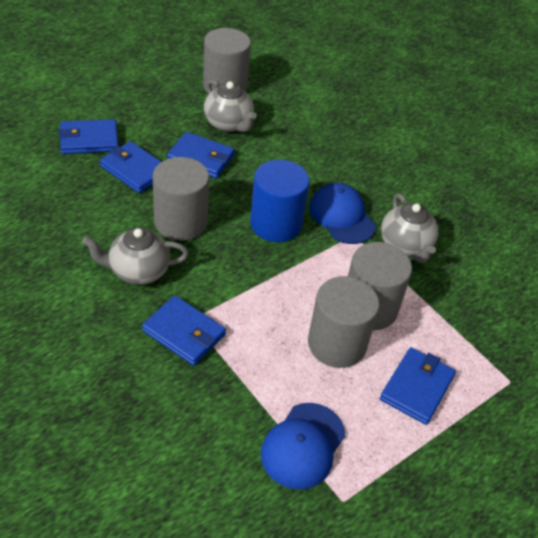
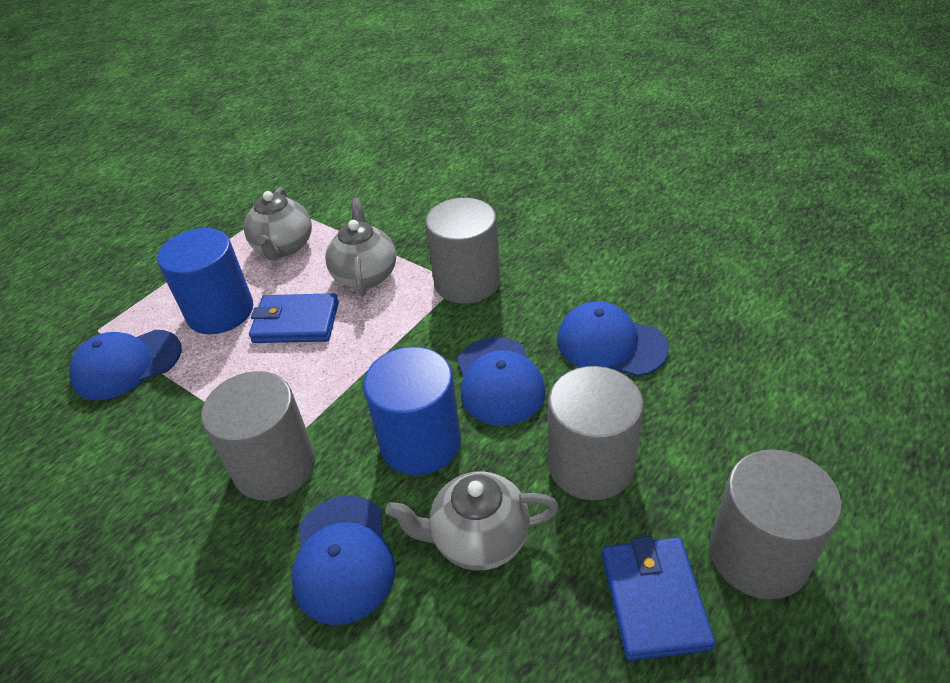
blue cap: 2 -> 4
blue cylinder: 1 -> 2
blue wallet: 5 -> 2

